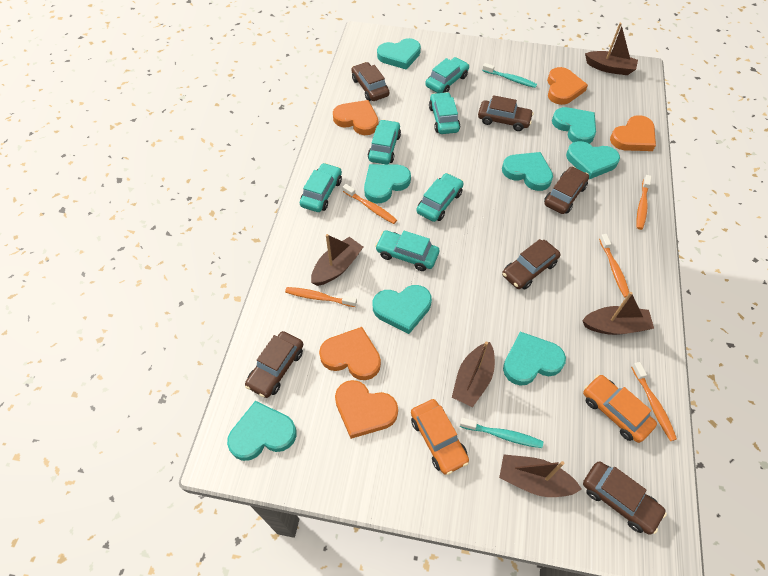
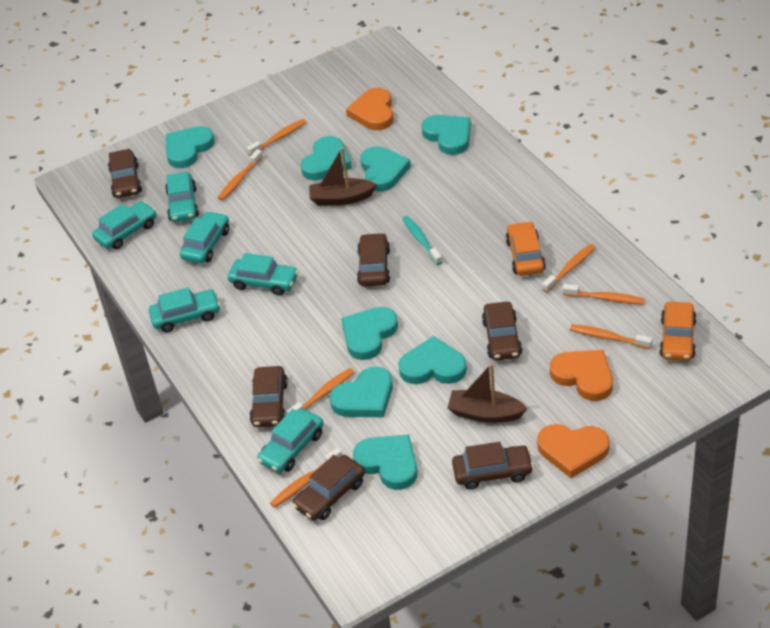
brown boat: 5 -> 2
orange heart: 5 -> 3
orange toothbrush: 5 -> 7
turquoise toothbrush: 2 -> 1

